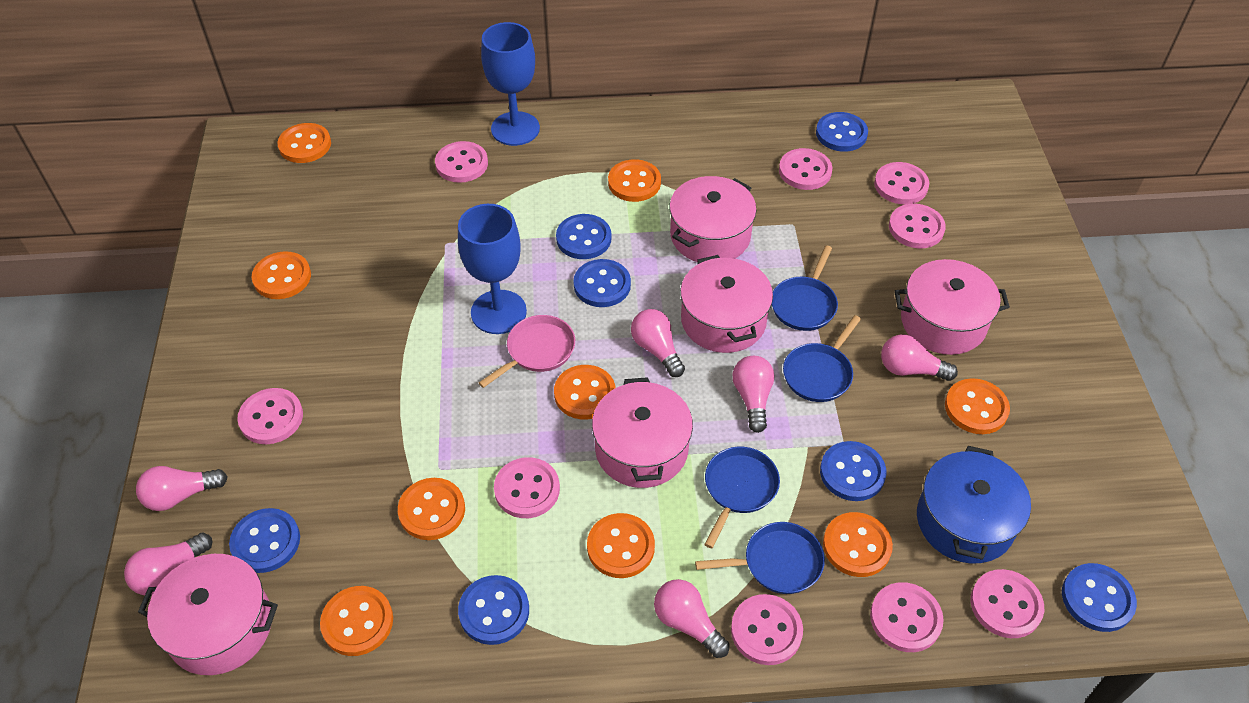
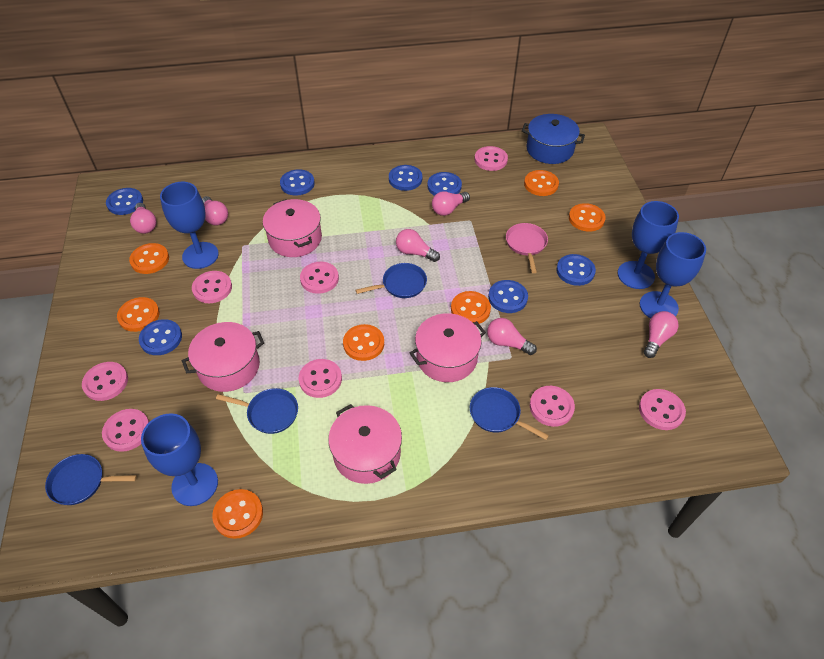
blue goblet: 2 -> 4
orange button: 9 -> 7
pink button: 9 -> 8
pink pot: 5 -> 4

